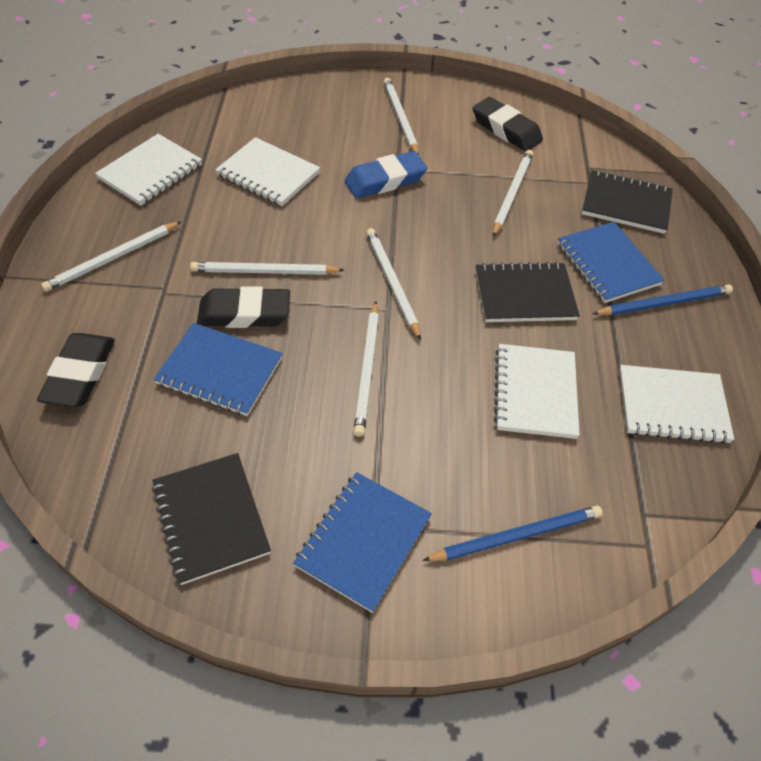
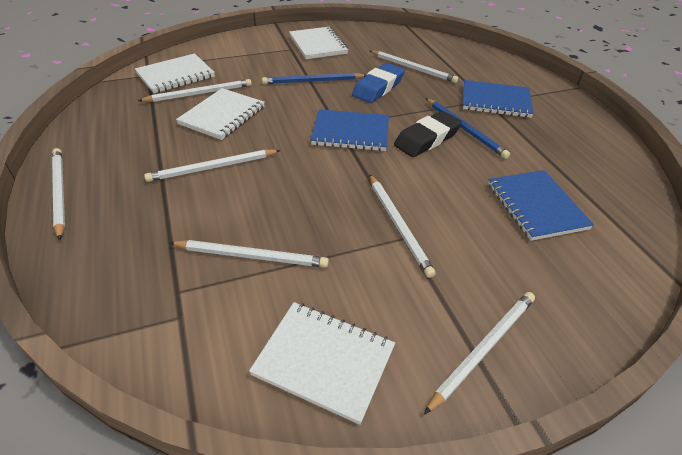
black eraser: 3 -> 1
black notebook: 3 -> 0
white pencil: 6 -> 7

